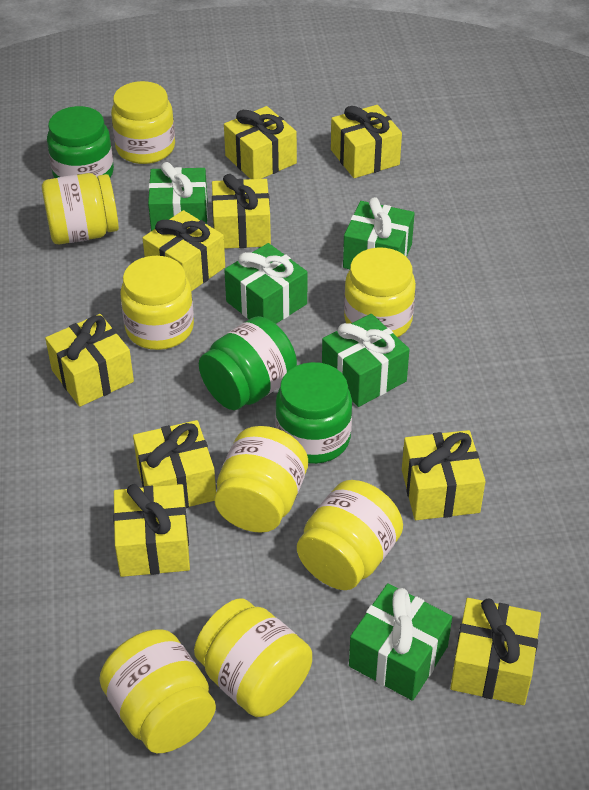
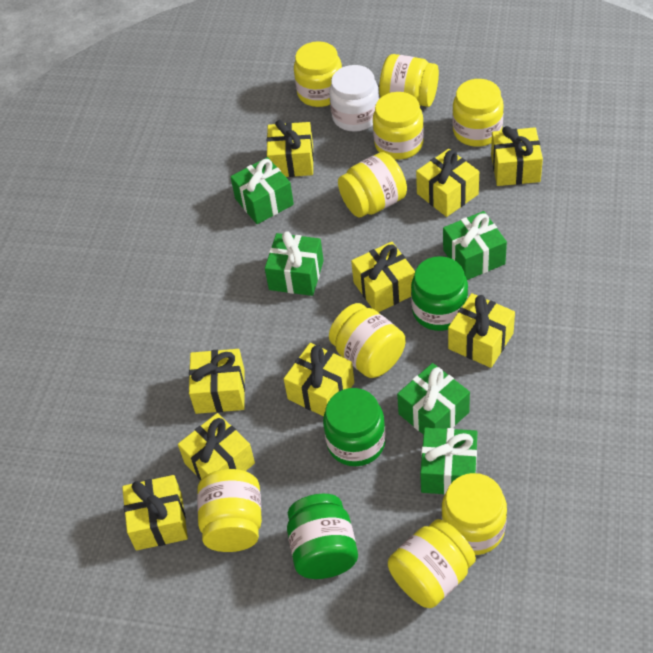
white jar: 0 -> 1
yellow jar: 8 -> 9

